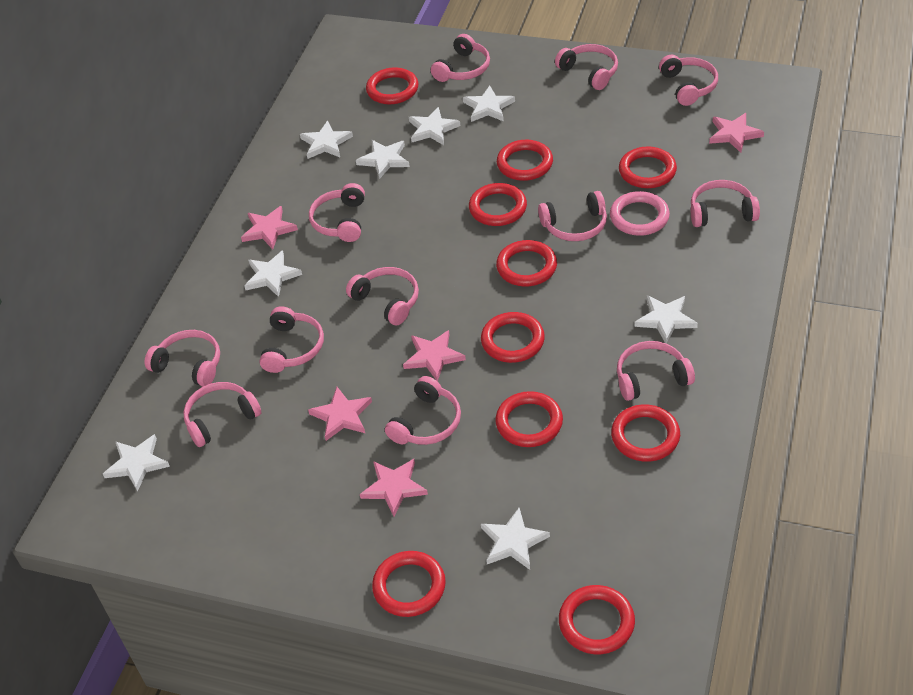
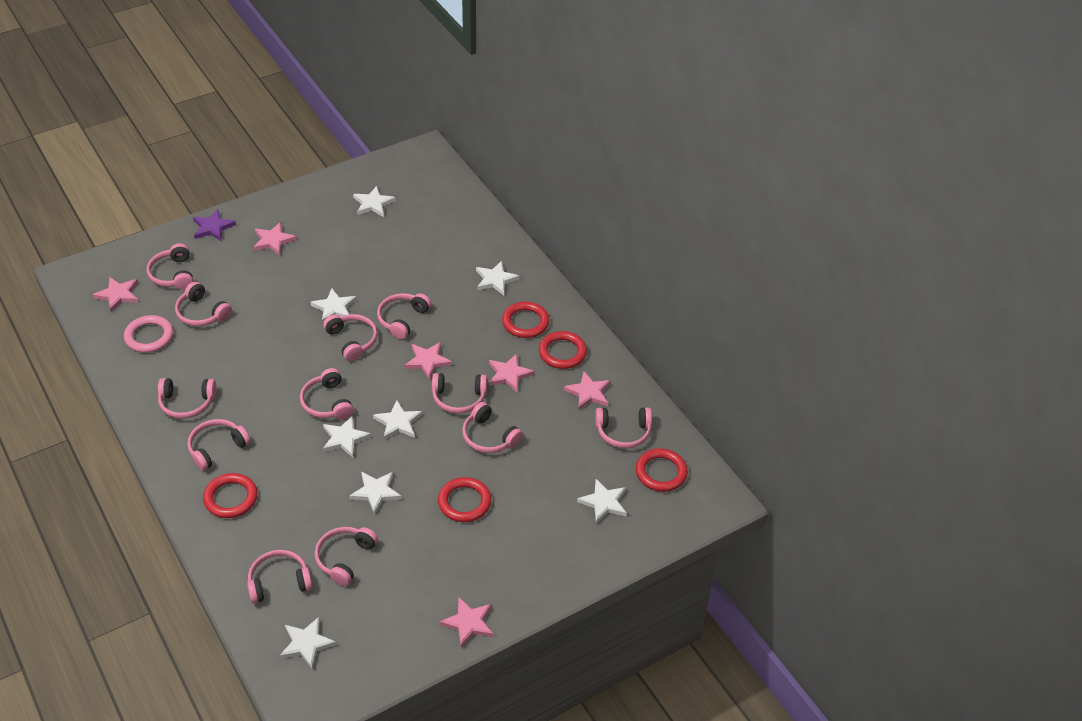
pink star: 5 -> 6
purple star: 0 -> 1
red ring: 10 -> 5

